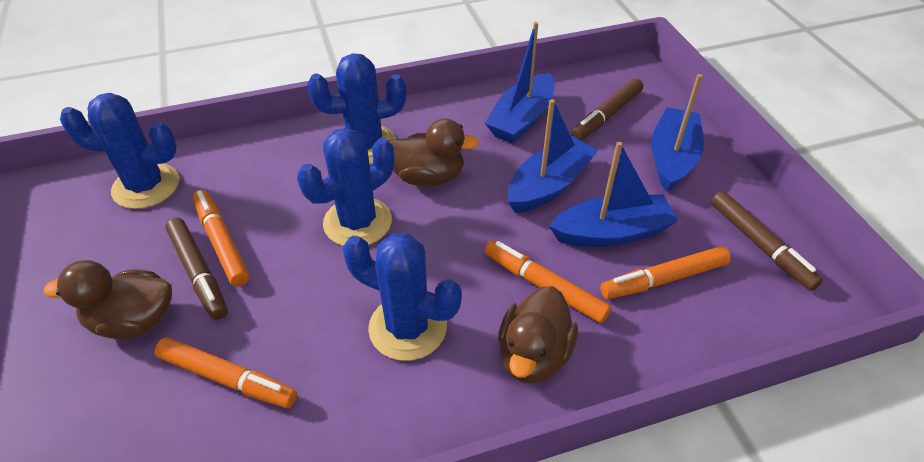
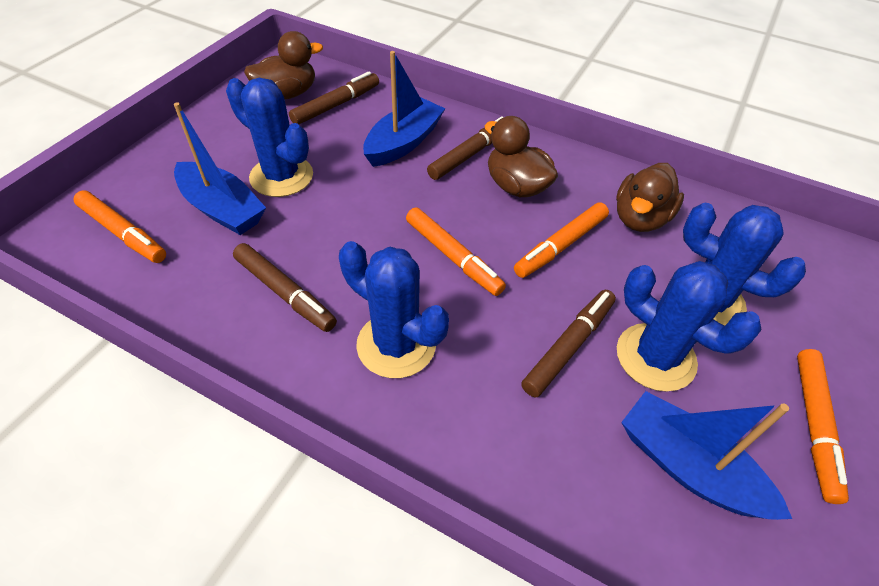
blue boat: 4 -> 3
brown marker: 3 -> 4

